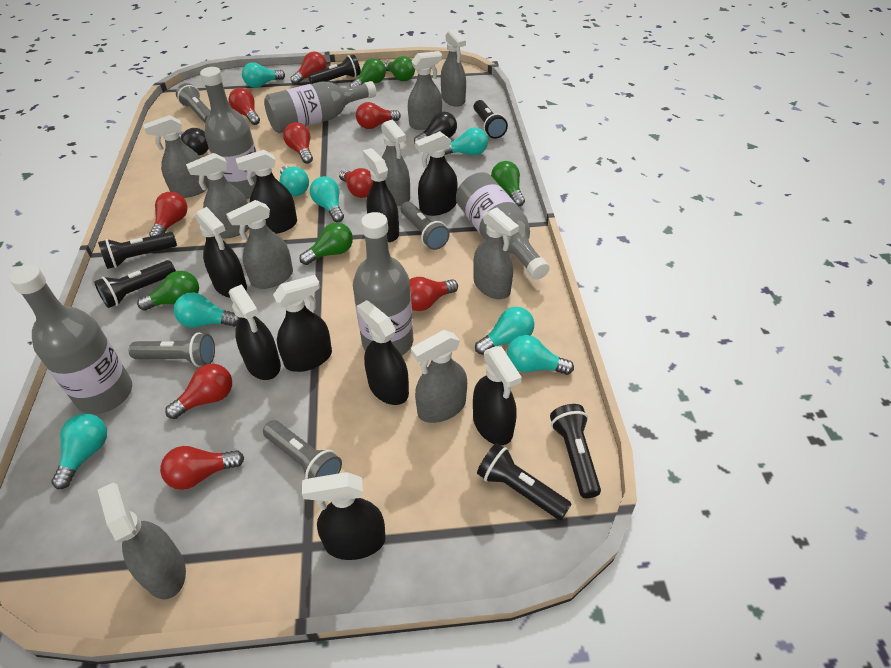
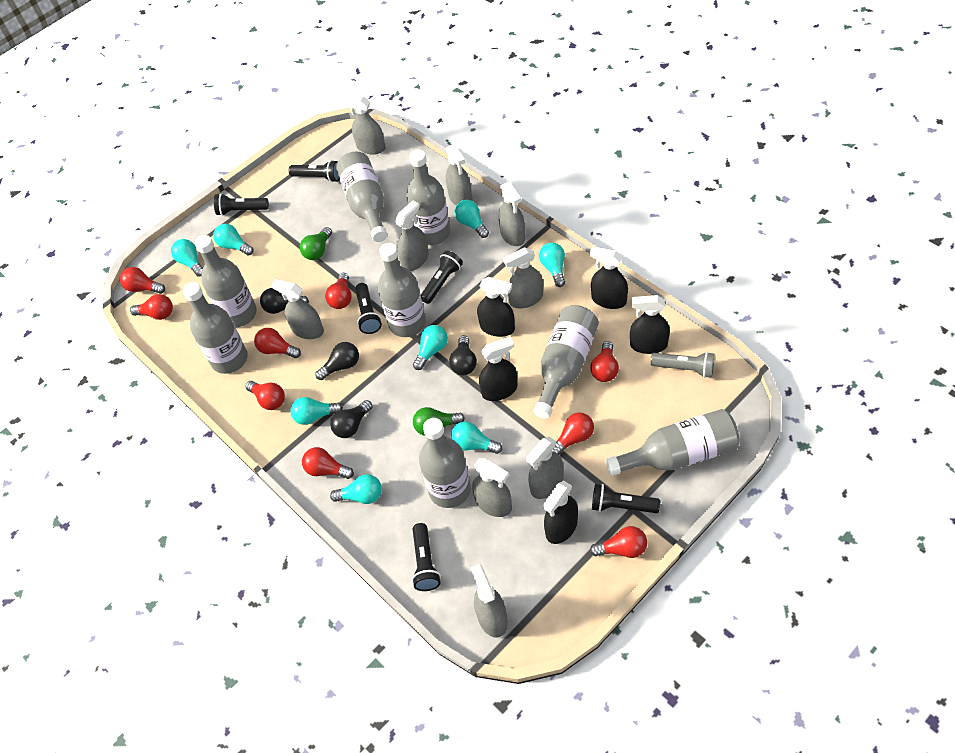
black light bulb: 2 -> 4
black spray bottle: 9 -> 5
green light bulb: 5 -> 2
grey bottle: 5 -> 8
grey flashlight: 4 -> 1

